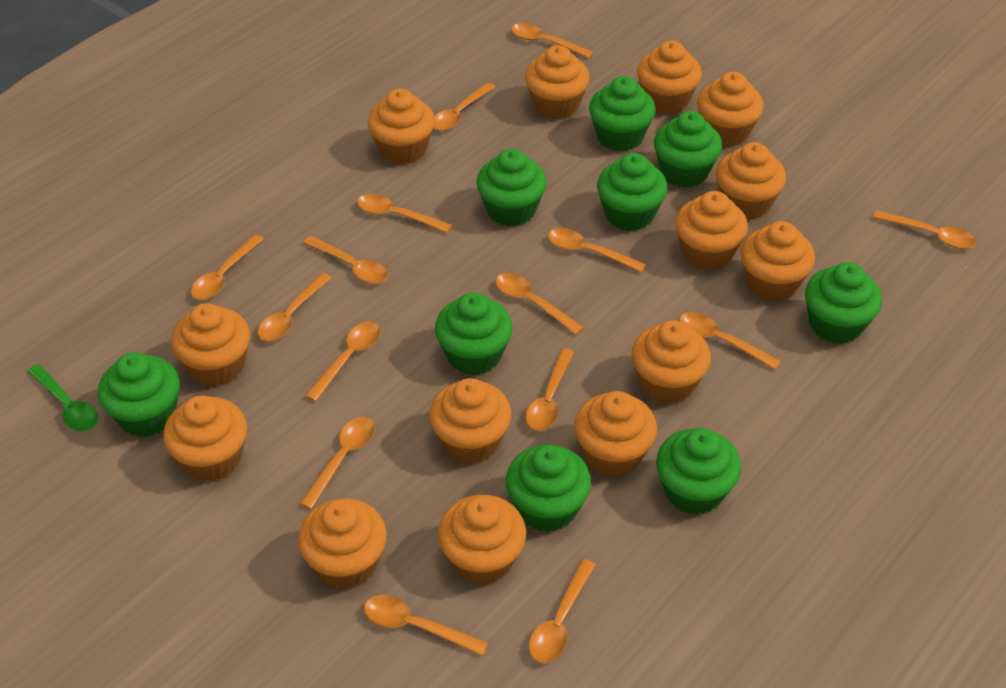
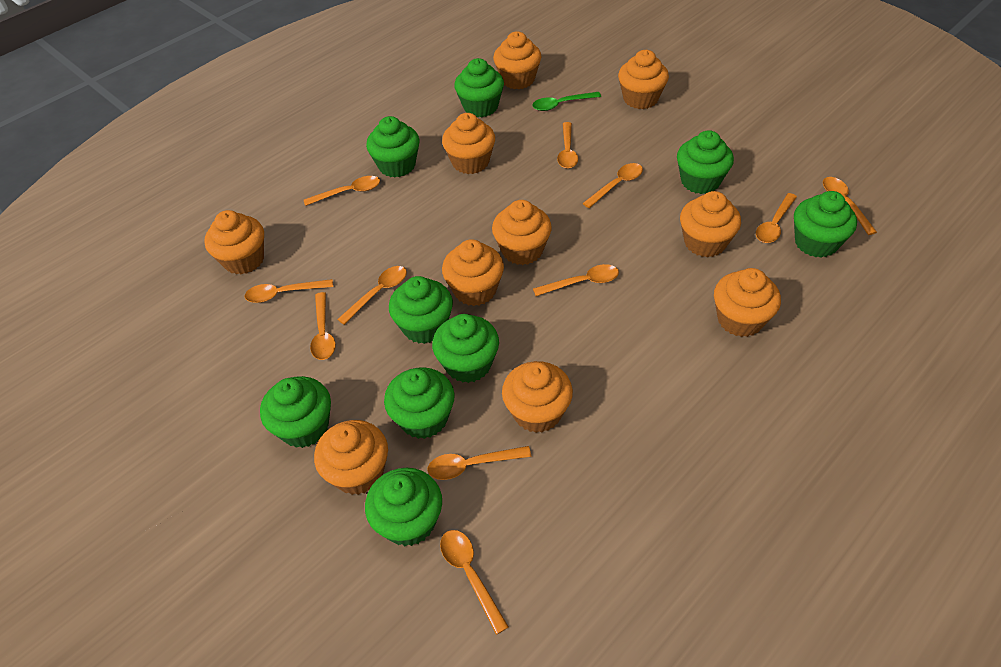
orange cupcake: 14 -> 10
orange spoon: 15 -> 11

